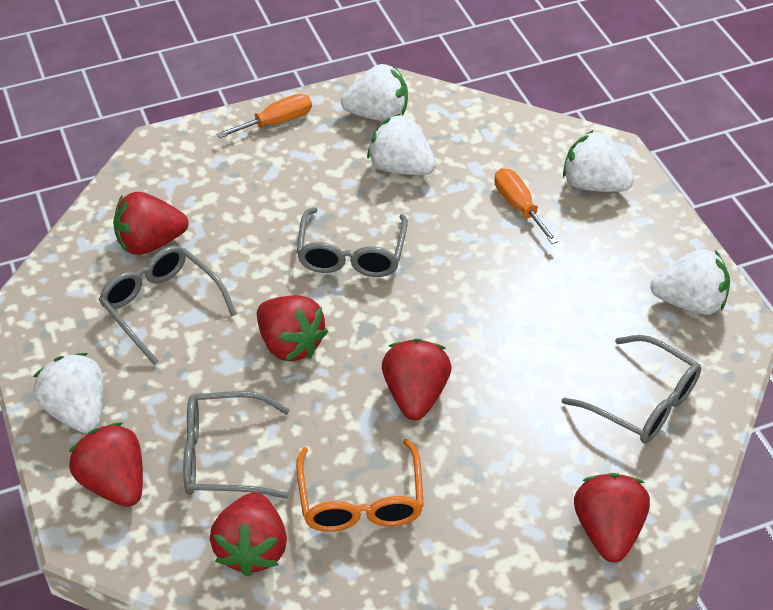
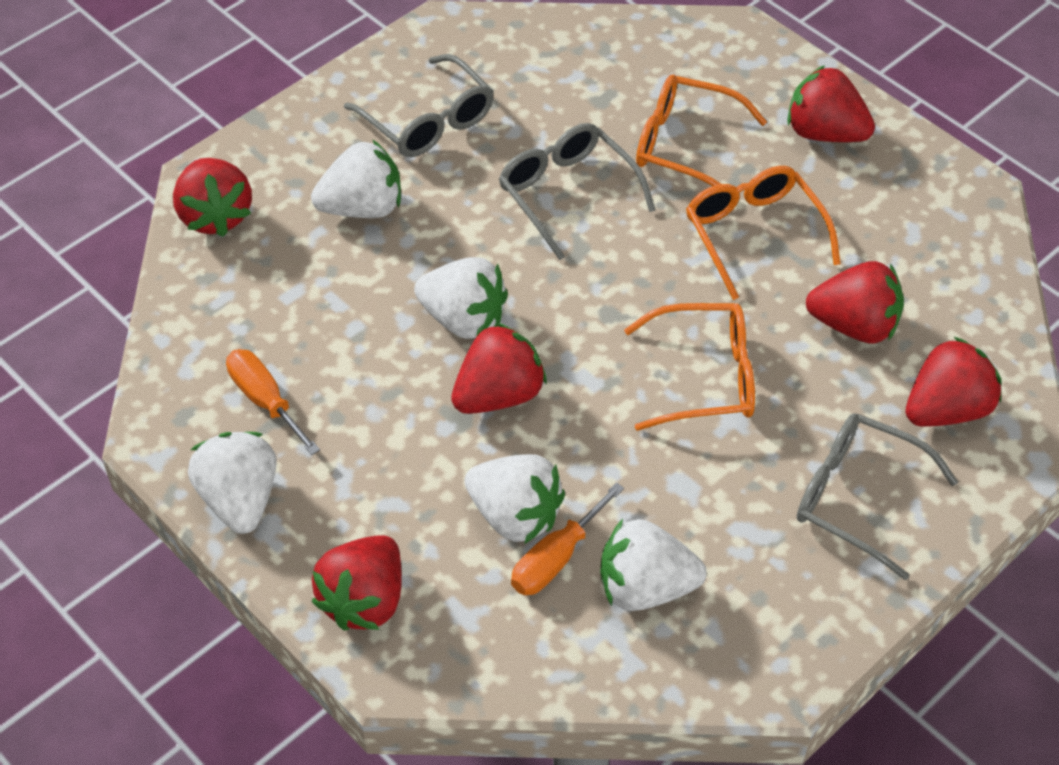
grey glasses: 4 -> 3
orange glasses: 1 -> 3

